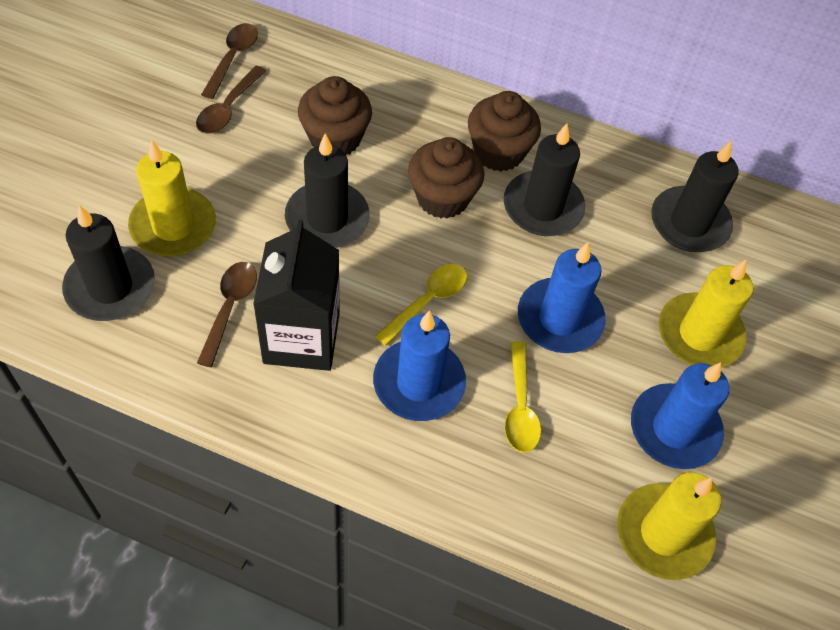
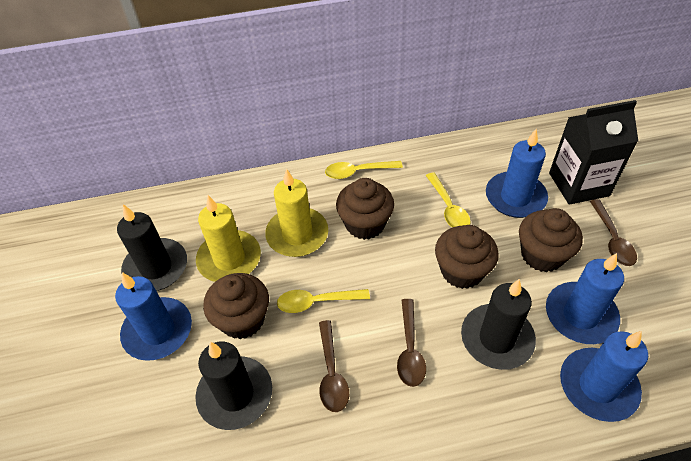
black candle: 4 -> 3
blue candle: 3 -> 4
brown cupcake: 3 -> 4
yellow candle: 3 -> 2
yellow spoon: 2 -> 3

